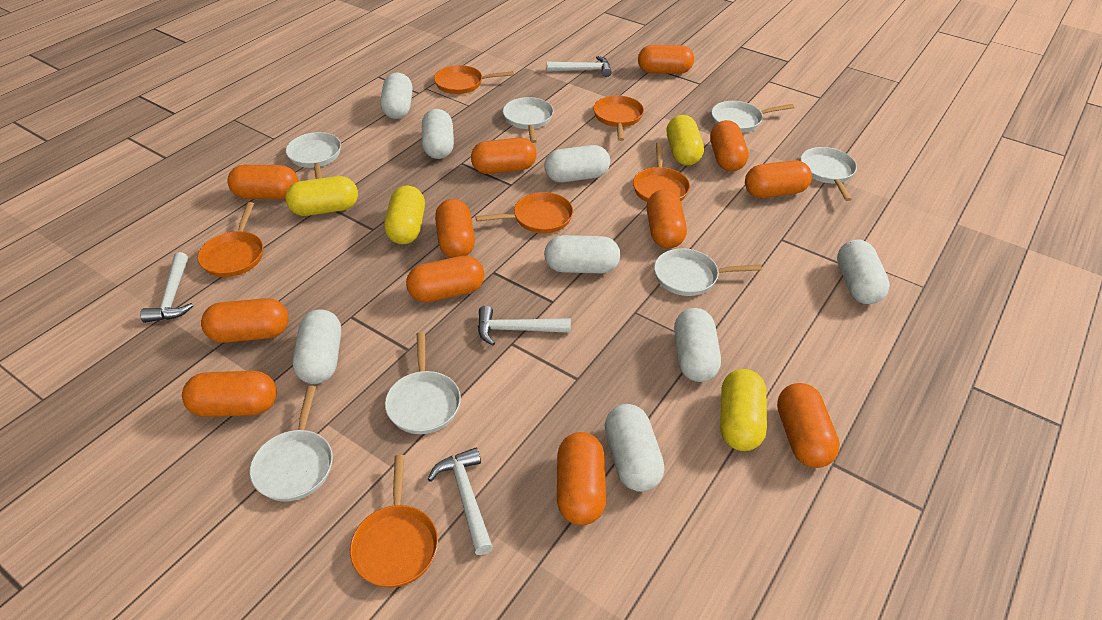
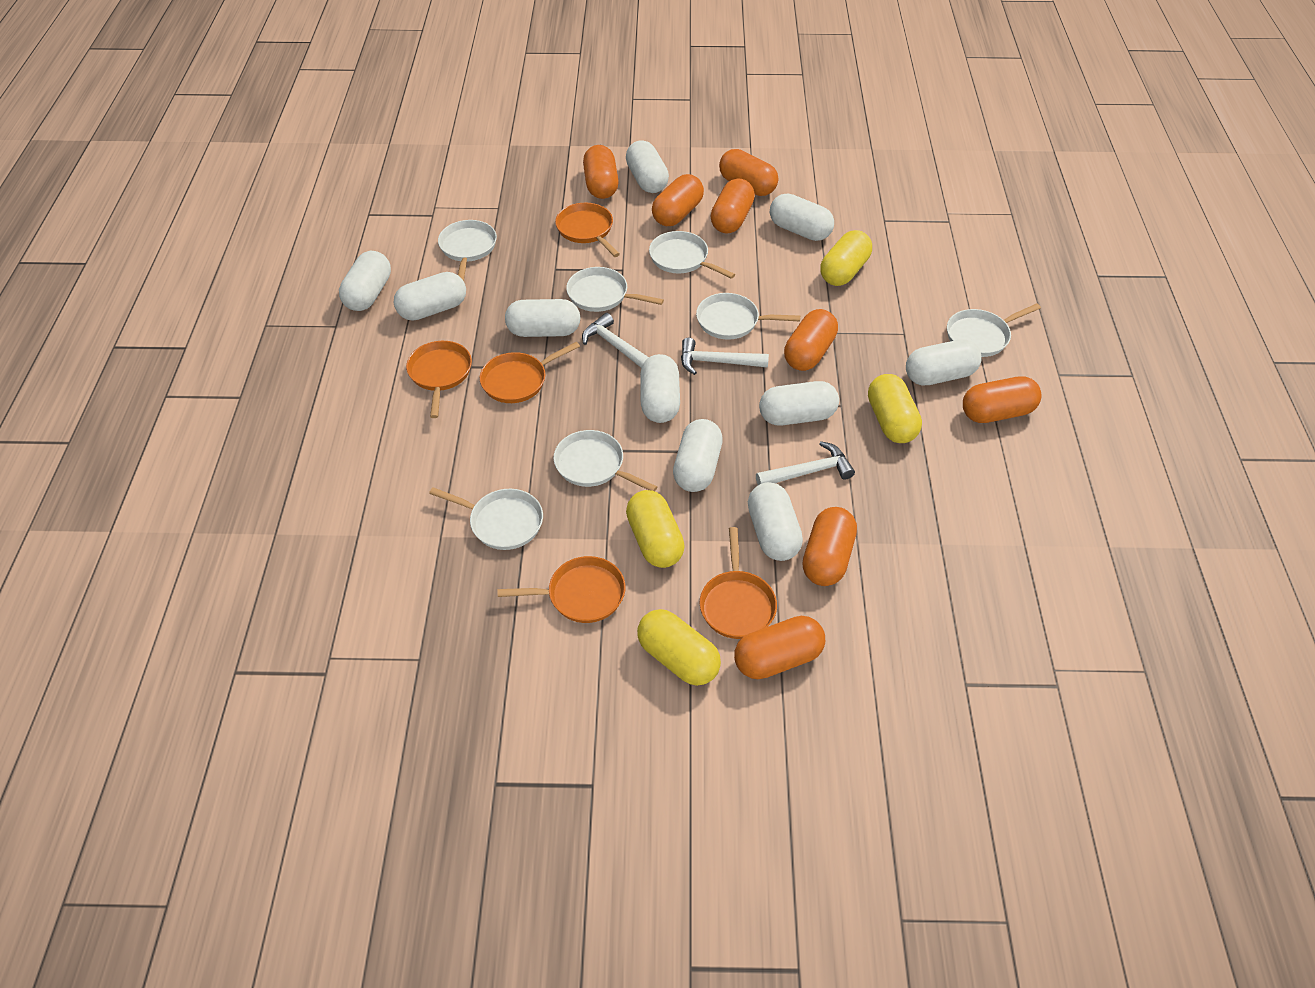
orange capsule: 12 -> 8
orange pan: 6 -> 5
white capsule: 8 -> 10
white hammer: 4 -> 3

